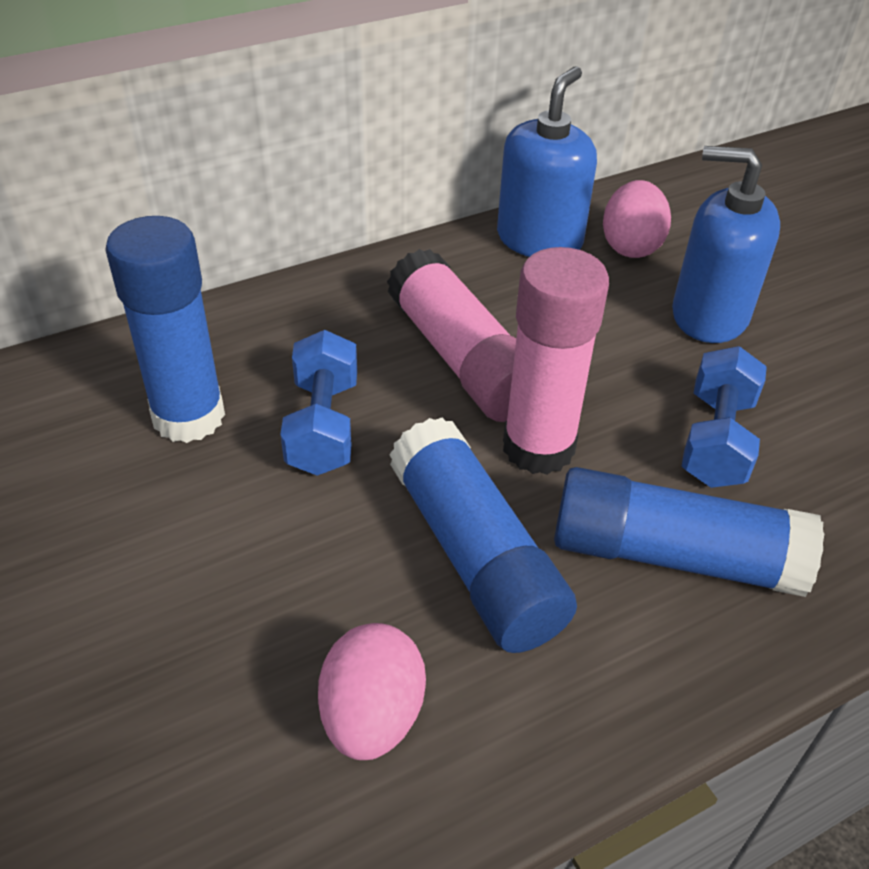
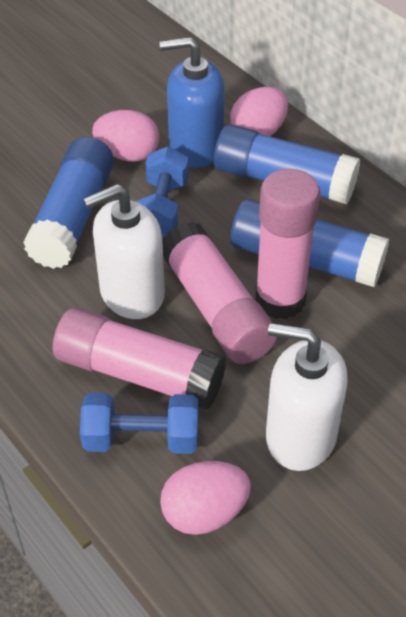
blue soap dispenser: 2 -> 1
pink egg: 2 -> 3
pink glue stick: 2 -> 3
white soap dispenser: 0 -> 2

